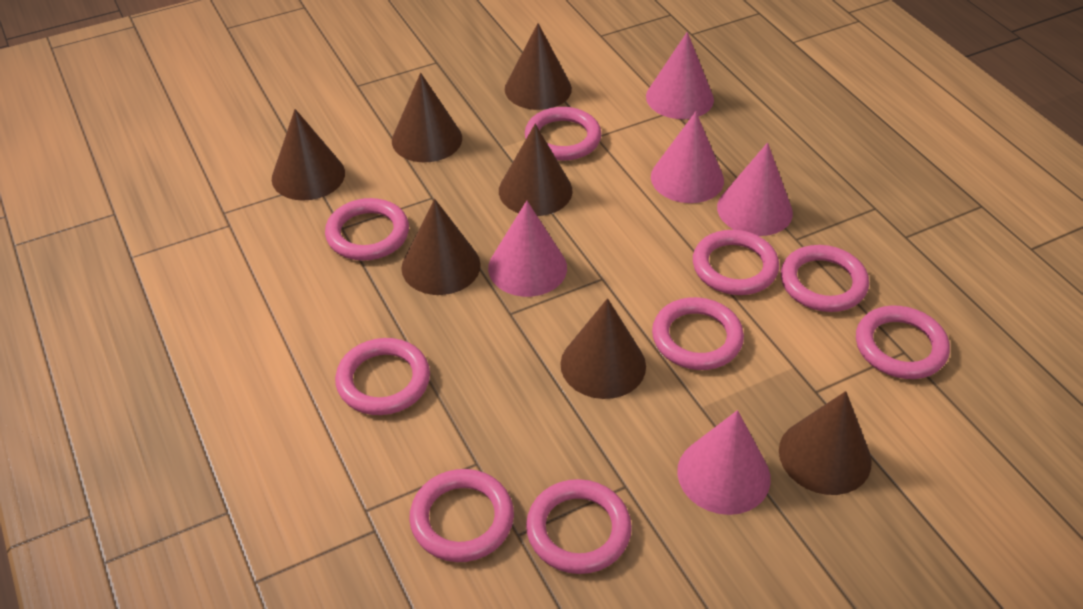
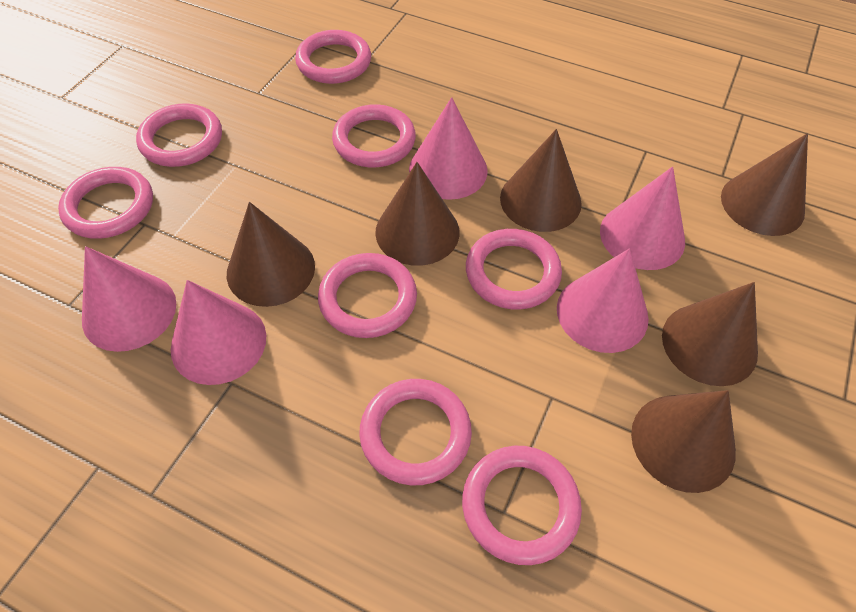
brown cone: 7 -> 6
pink ring: 9 -> 8

